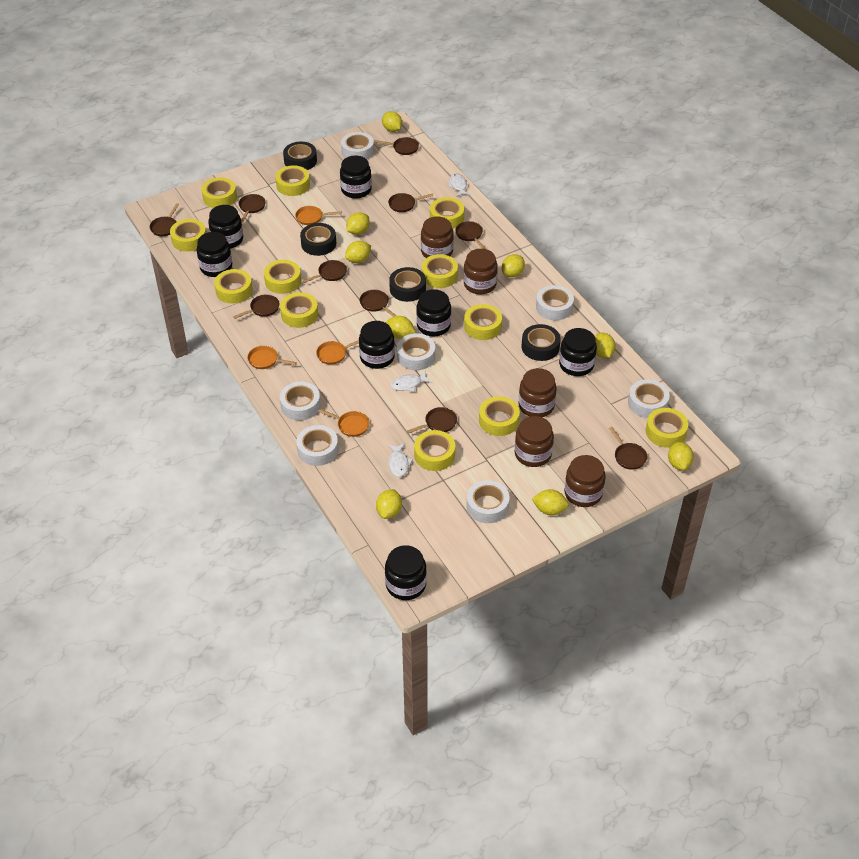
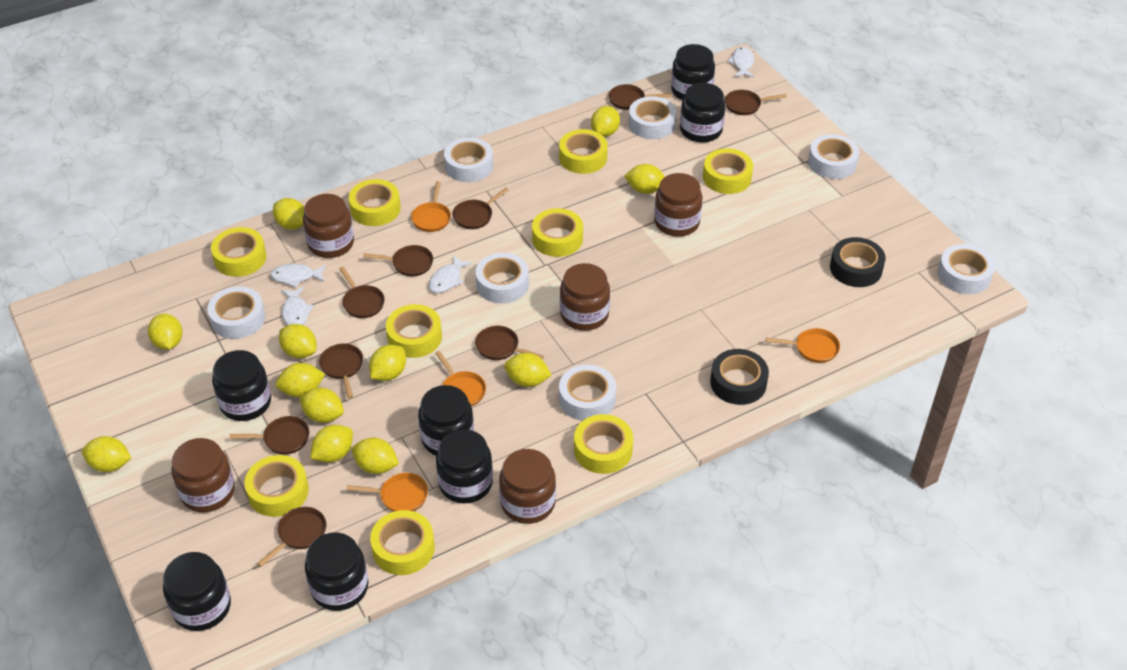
black tape: 4 -> 2
brown pan: 10 -> 9
white fish: 3 -> 4
yellow lemon: 9 -> 12
yellow tape: 12 -> 9

